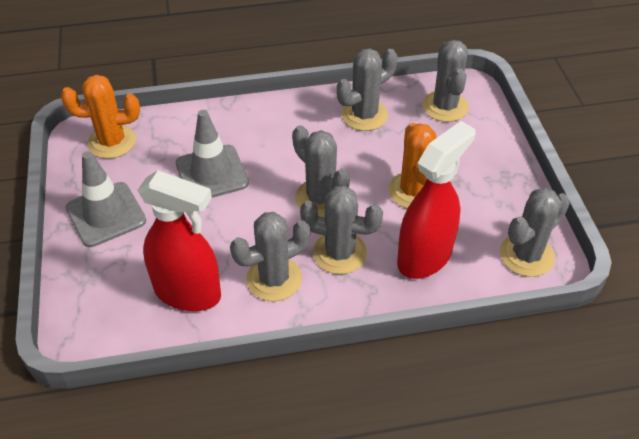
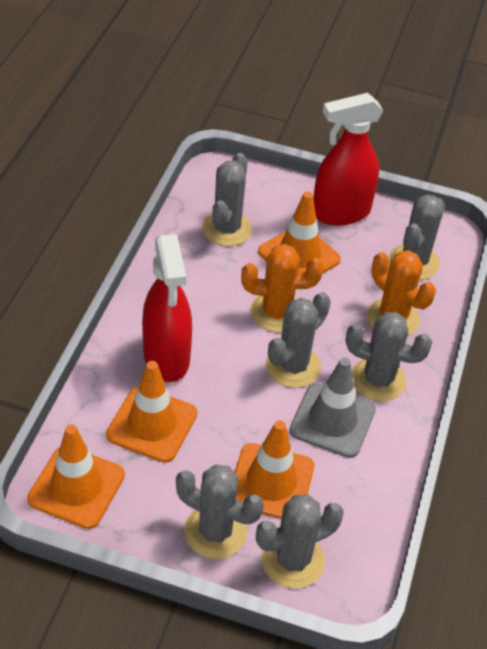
grey traffic cone: 2 -> 1
orange traffic cone: 0 -> 4

